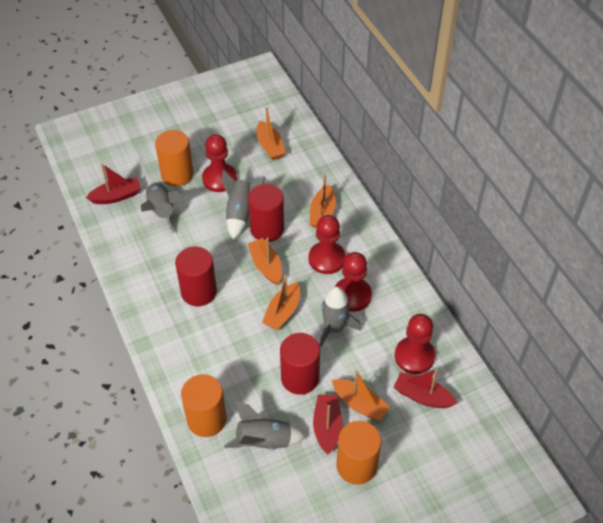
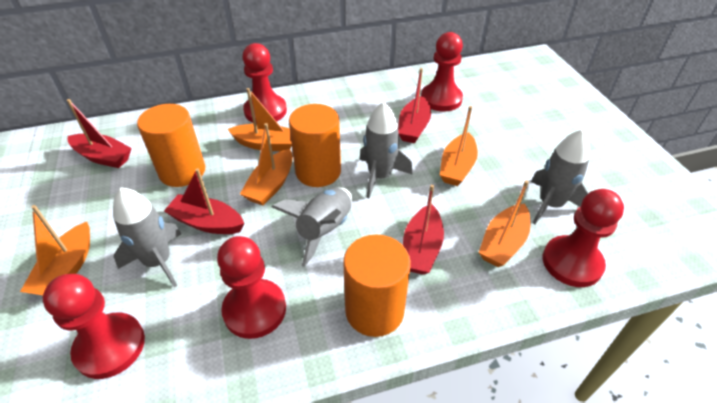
red boat: 3 -> 4
red cylinder: 3 -> 0
red pawn: 4 -> 5

